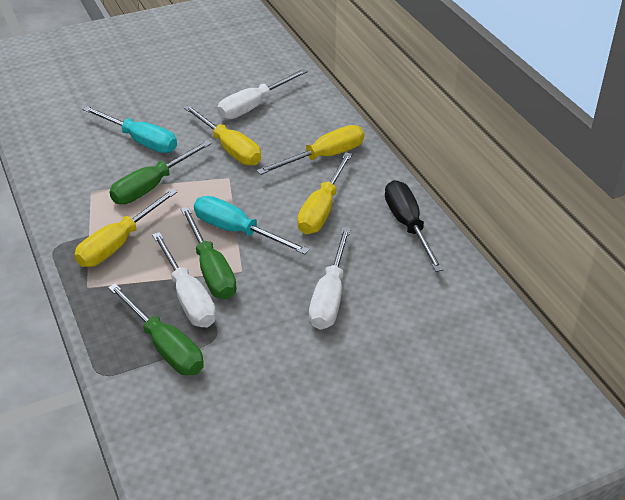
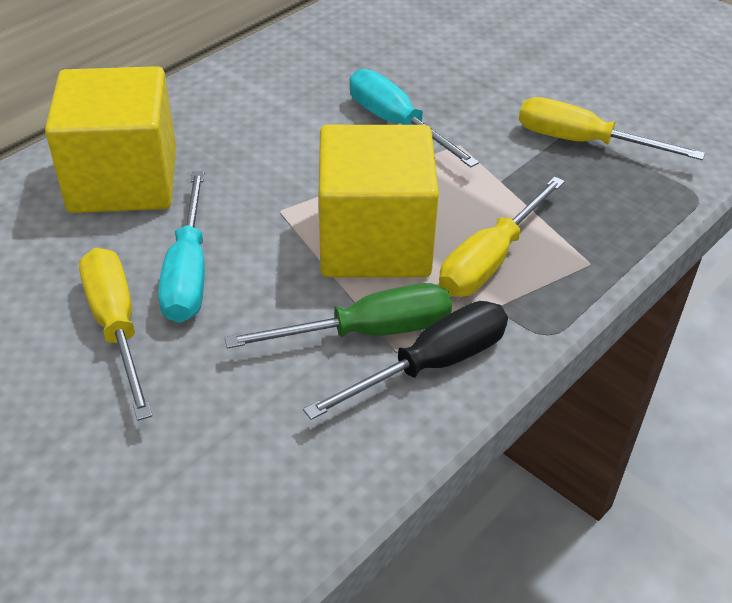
green screwdriver: 3 -> 1
white screwdriver: 3 -> 0
yellow cube: 0 -> 2
yellow screwdriver: 4 -> 3

